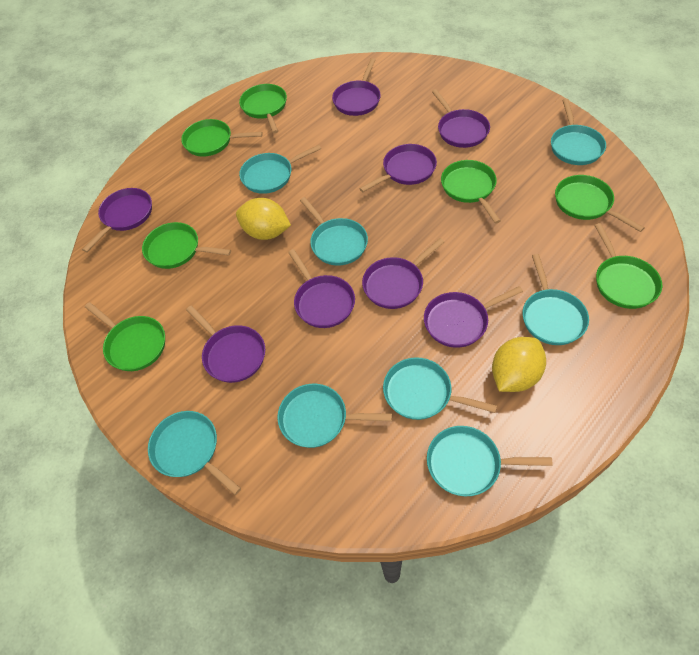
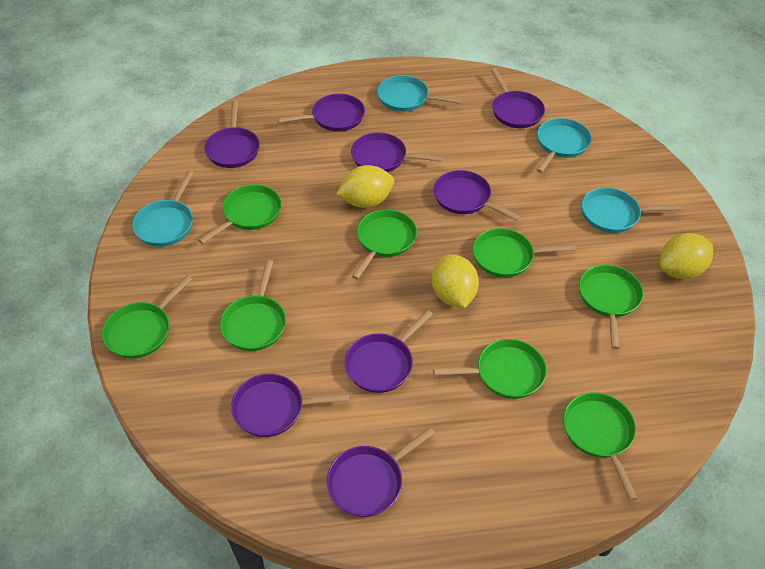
green pan: 7 -> 8
turquoise pan: 8 -> 4
yellow lemon: 2 -> 3

